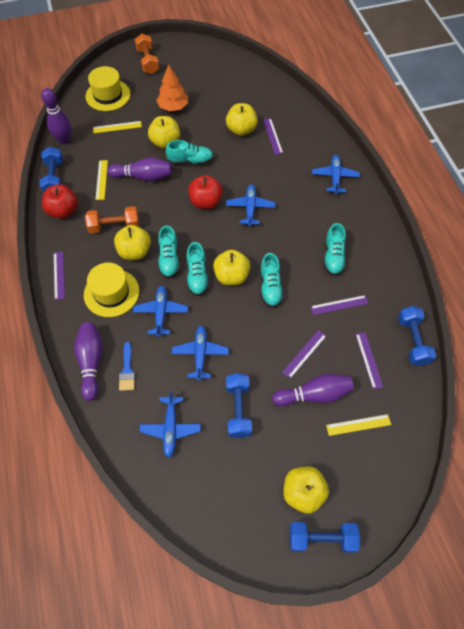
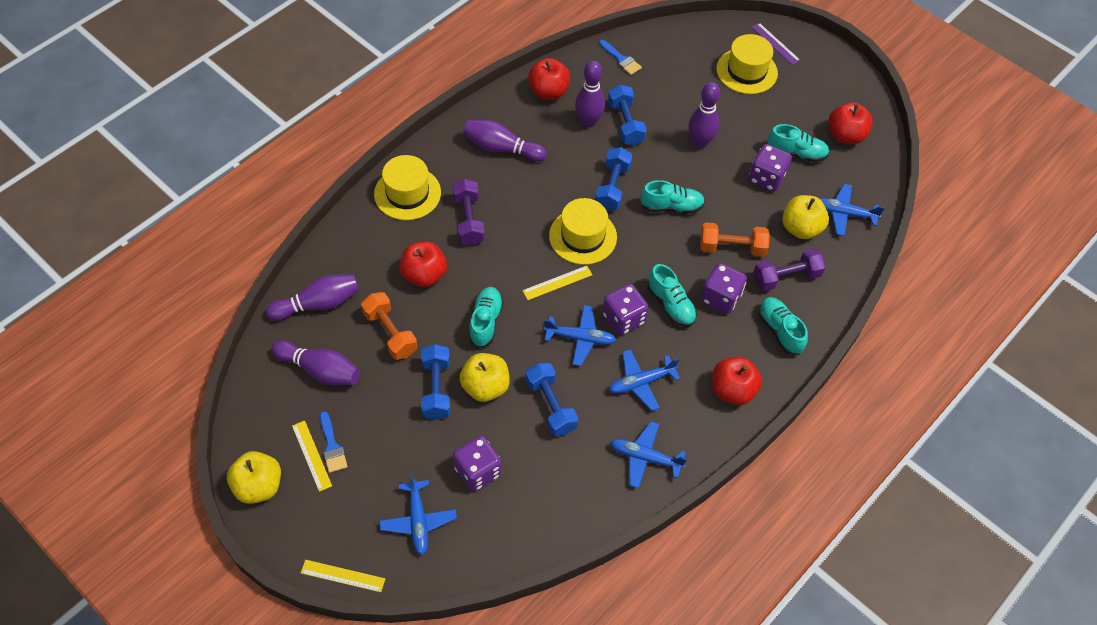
blue brush: 1 -> 2
orange tree: 1 -> 0
purple bowling pin: 4 -> 5
purple dice: 0 -> 4
purple dumbbell: 0 -> 2
purple ruler: 5 -> 1
red apple: 2 -> 4
yellow apple: 5 -> 3
yellow hat: 2 -> 3

